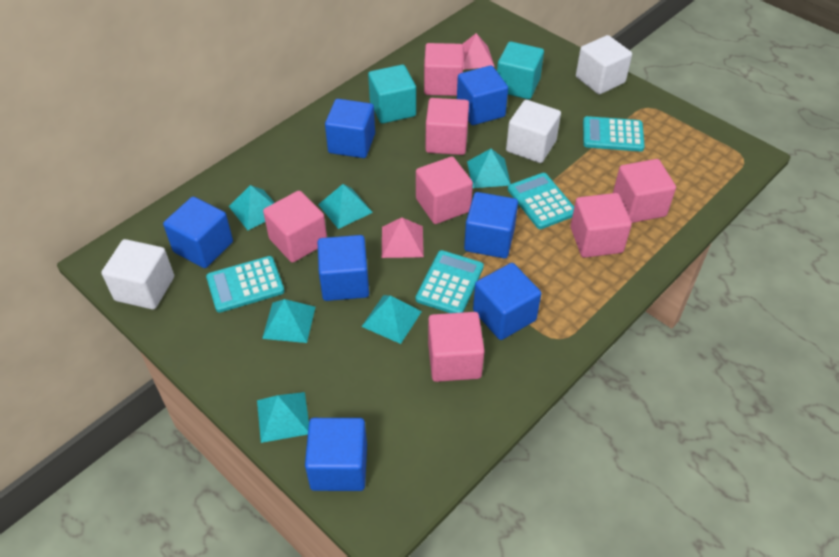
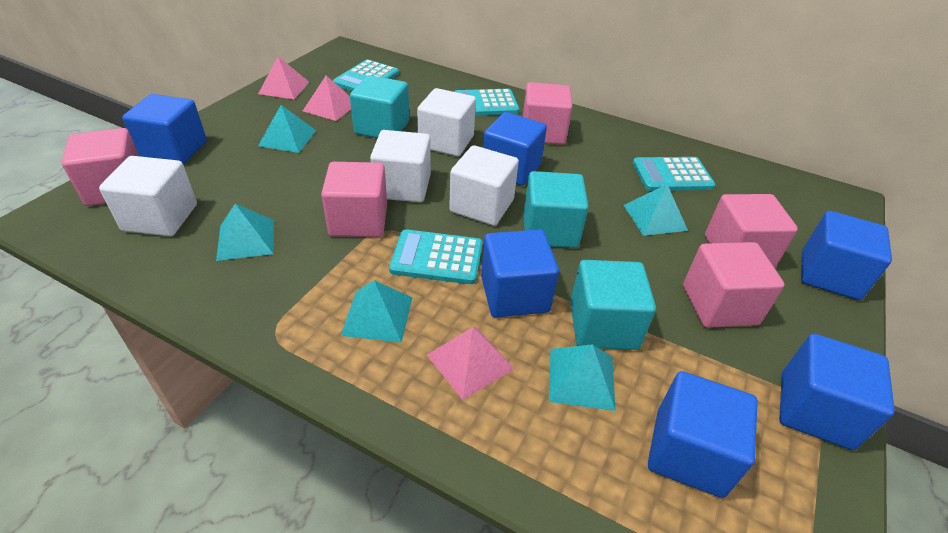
blue cube: 7 -> 6
pink cube: 7 -> 5
pink pyramid: 2 -> 3
turquoise cube: 2 -> 3
turquoise pyramid: 6 -> 5
white cube: 3 -> 4

